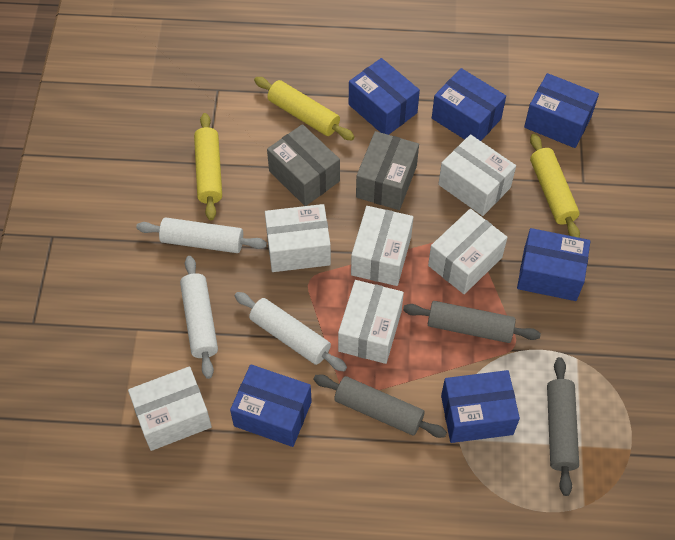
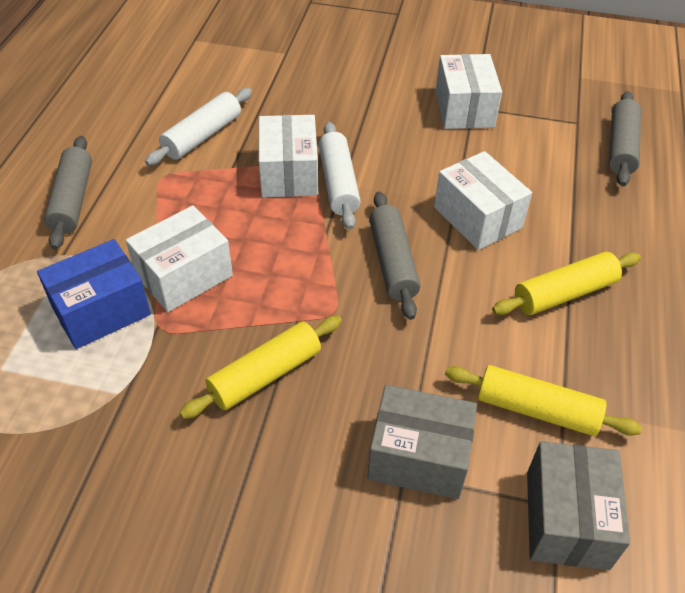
blue box: 6 -> 1
white box: 6 -> 4
white rolling pin: 3 -> 2

